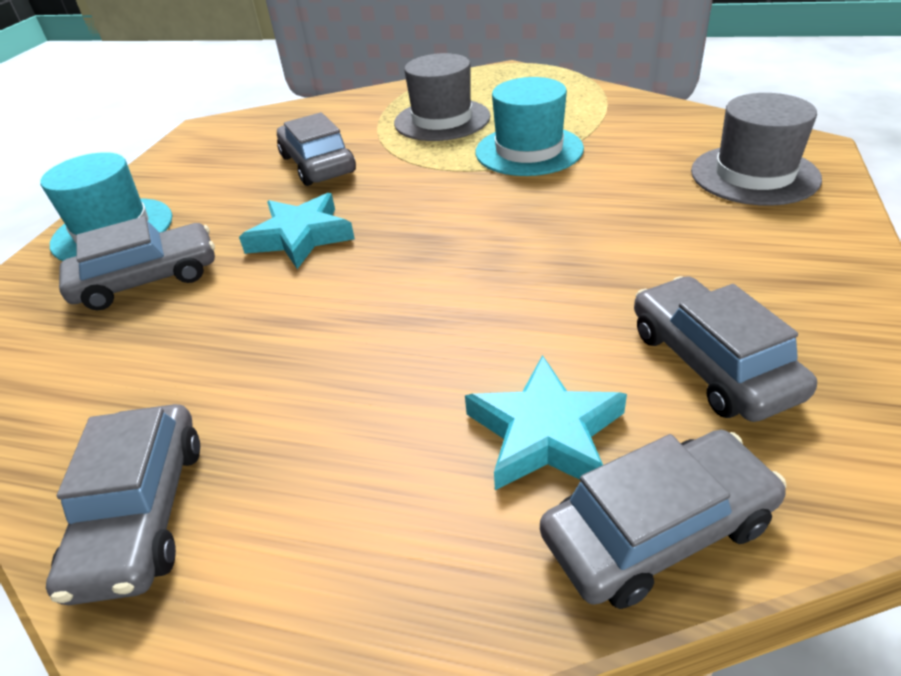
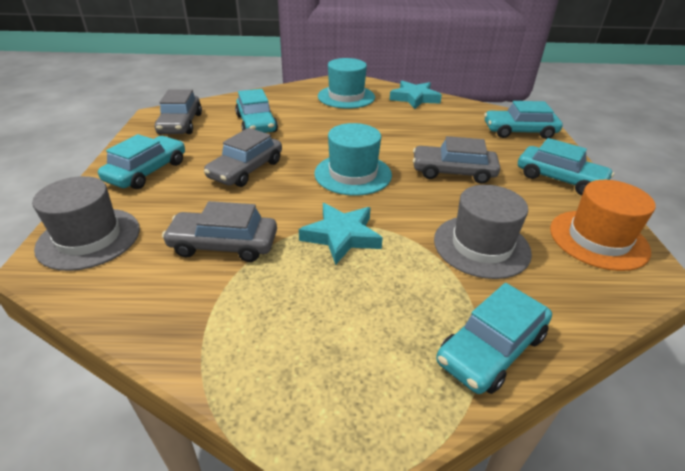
grey car: 5 -> 4
orange hat: 0 -> 1
turquoise car: 0 -> 5

